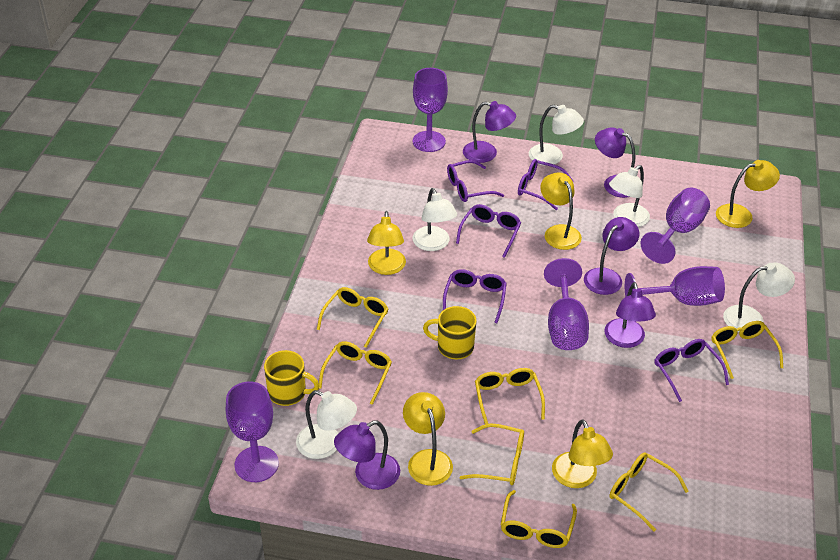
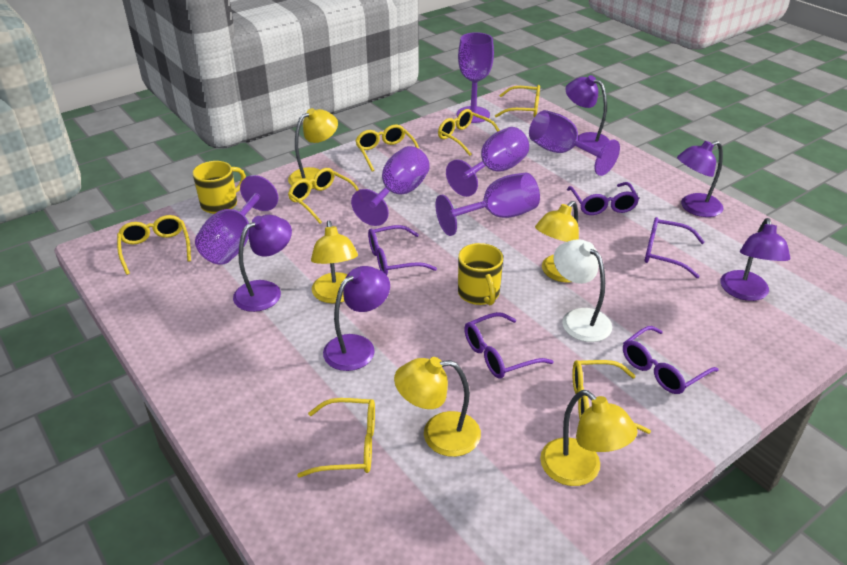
purple goblet: 5 -> 6
white lamp: 5 -> 1

